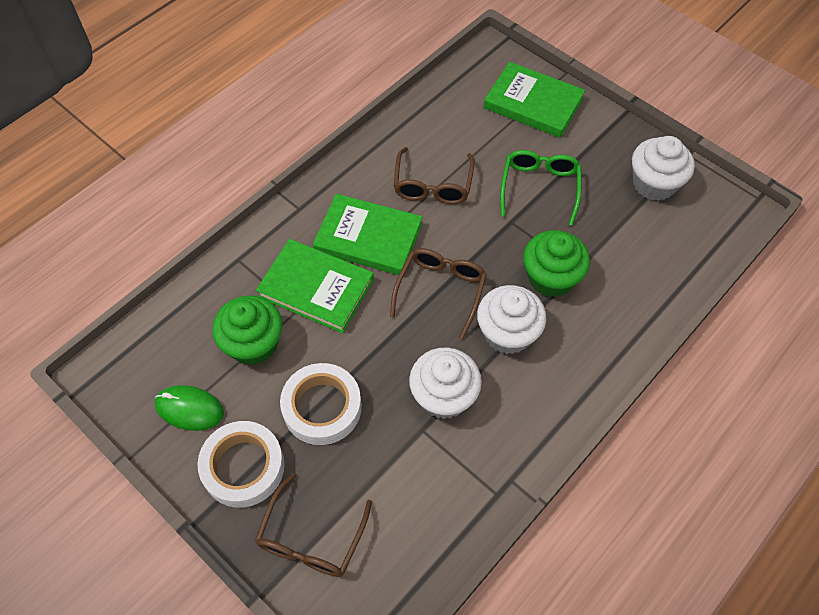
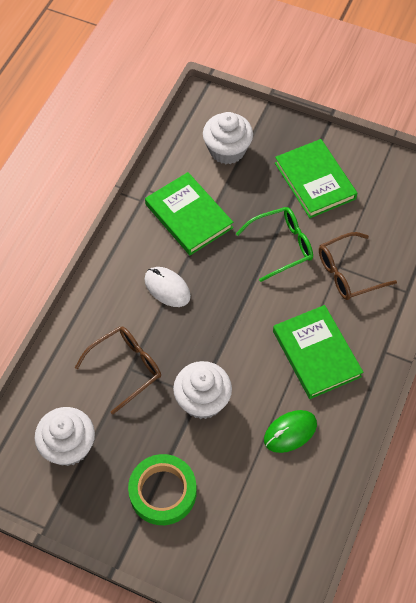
brown glasses: 3 -> 2
green cupcake: 2 -> 0
green tape: 0 -> 1
white mouse: 0 -> 1
white tape: 2 -> 0

